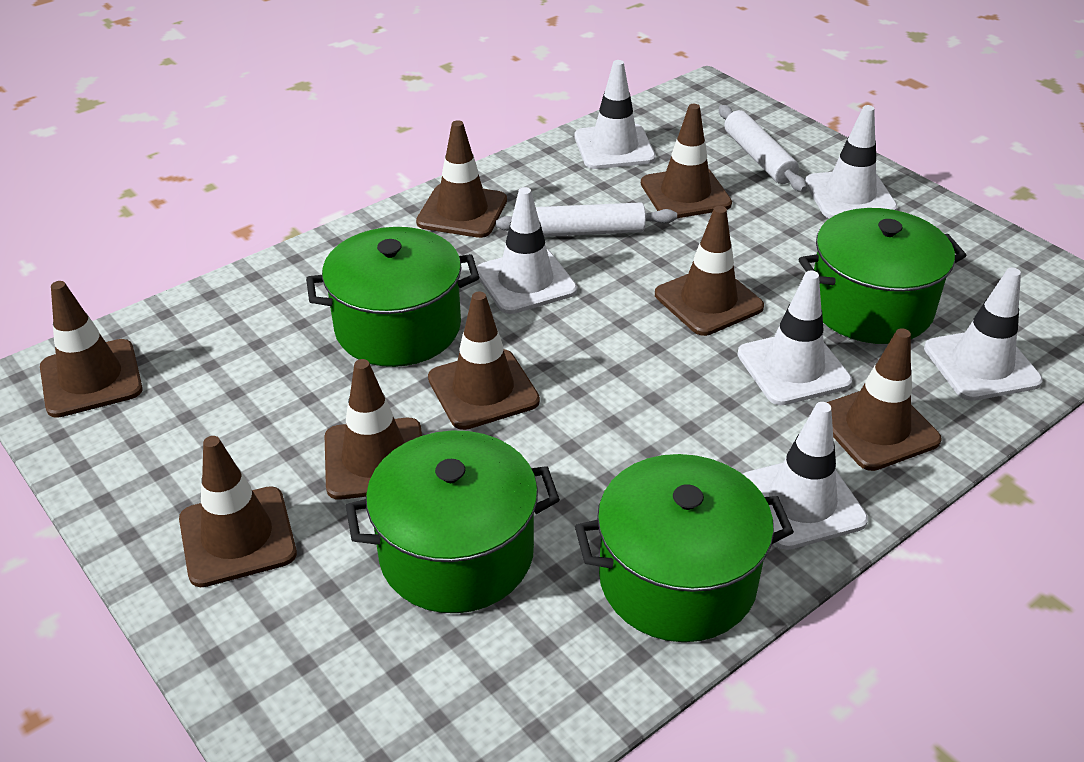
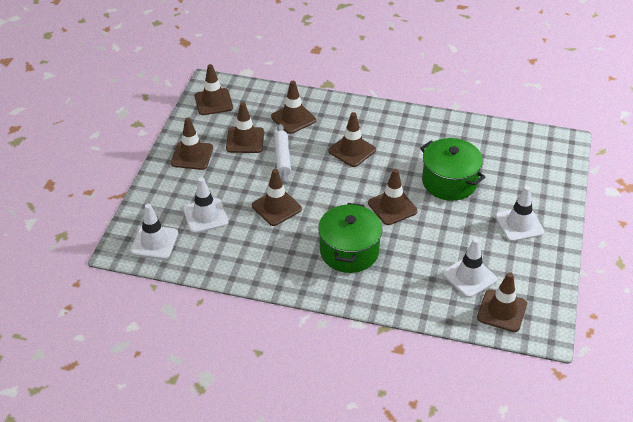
green pot: 4 -> 2
white rolling pin: 2 -> 1
white traffic cone: 6 -> 4

